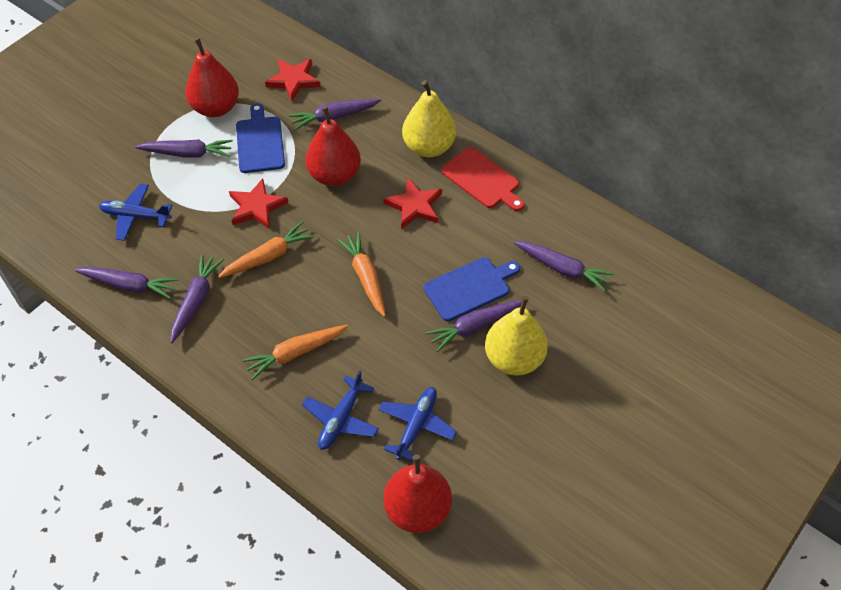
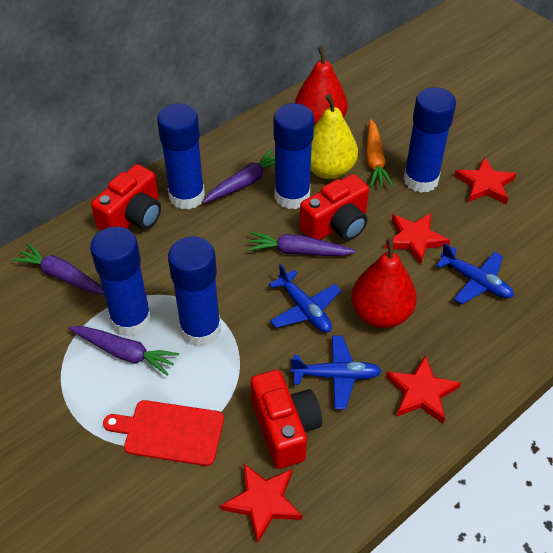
blue cutting board: 2 -> 0
blue glue stick: 0 -> 5
orange carrot: 3 -> 1
purple carrot: 6 -> 4
red camera: 0 -> 3
red pear: 3 -> 2
red star: 3 -> 4
yellow pear: 2 -> 1

